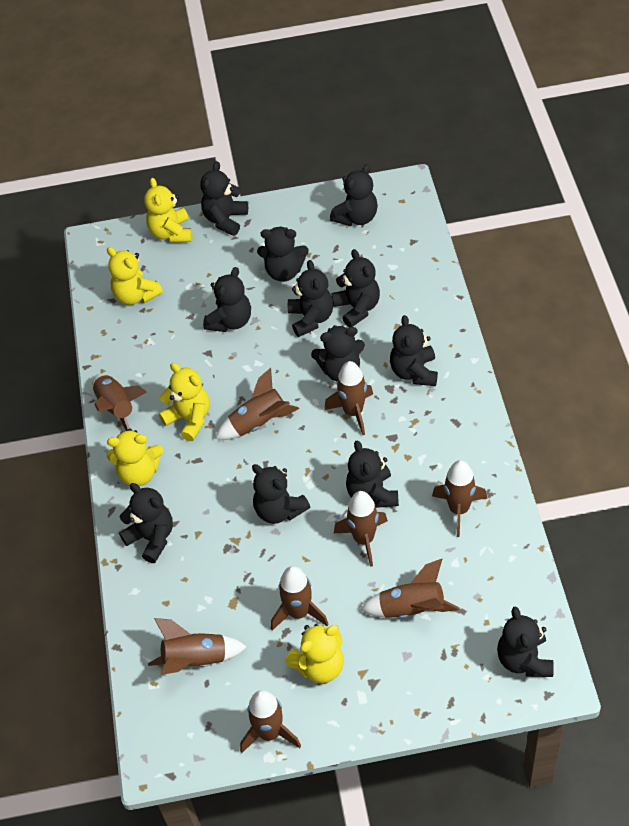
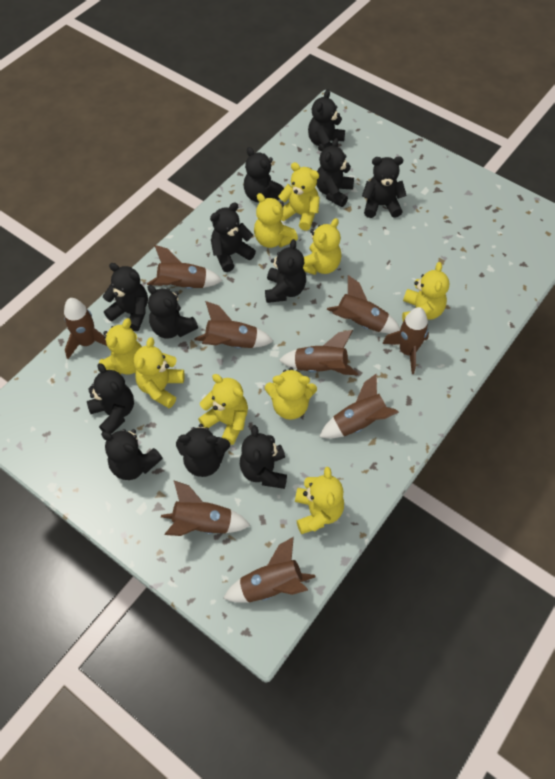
yellow teddy bear: 5 -> 9

